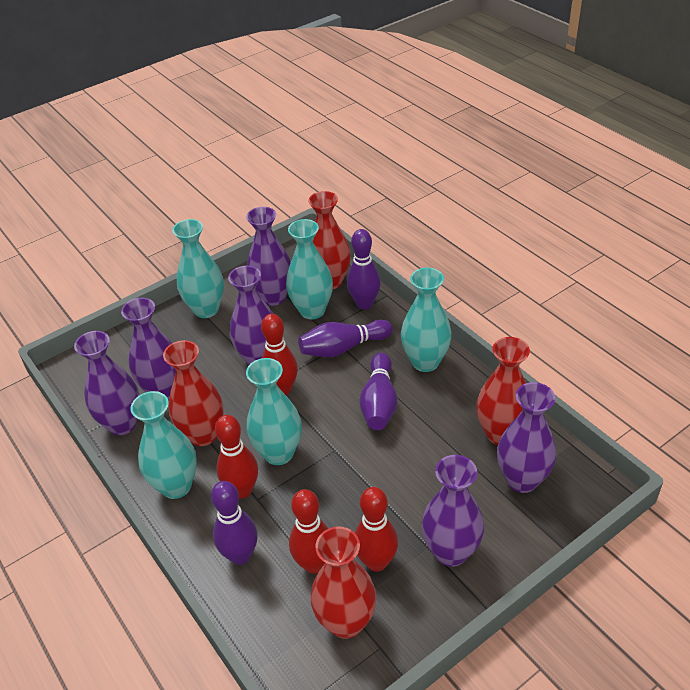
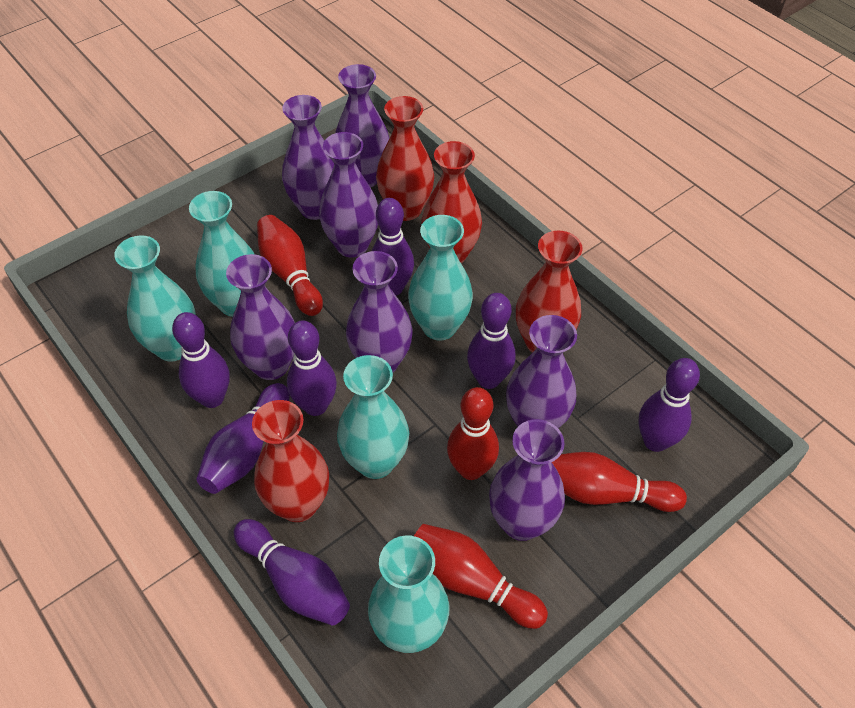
purple bowling pin: 4 -> 7
purple vase: 6 -> 7

